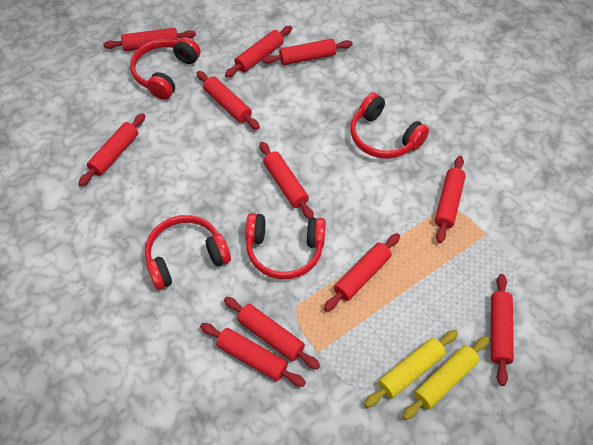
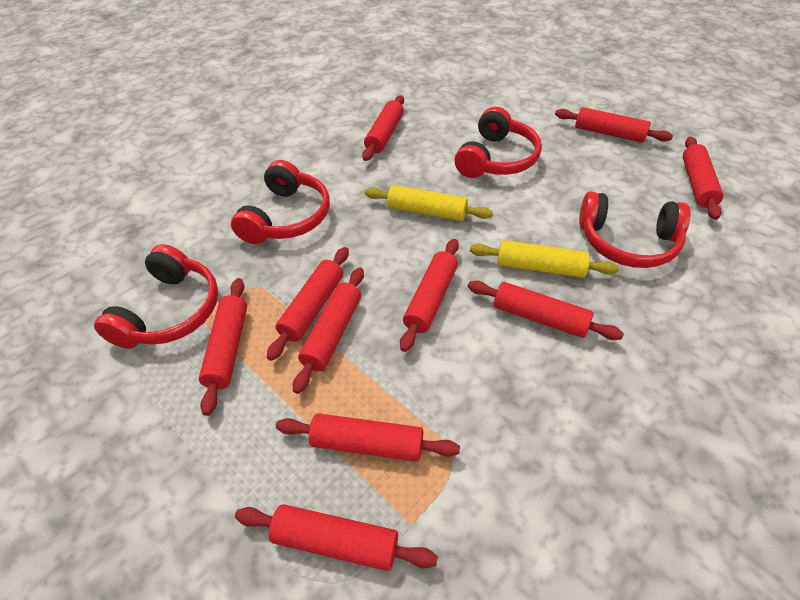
red rolling pin: 11 -> 10

